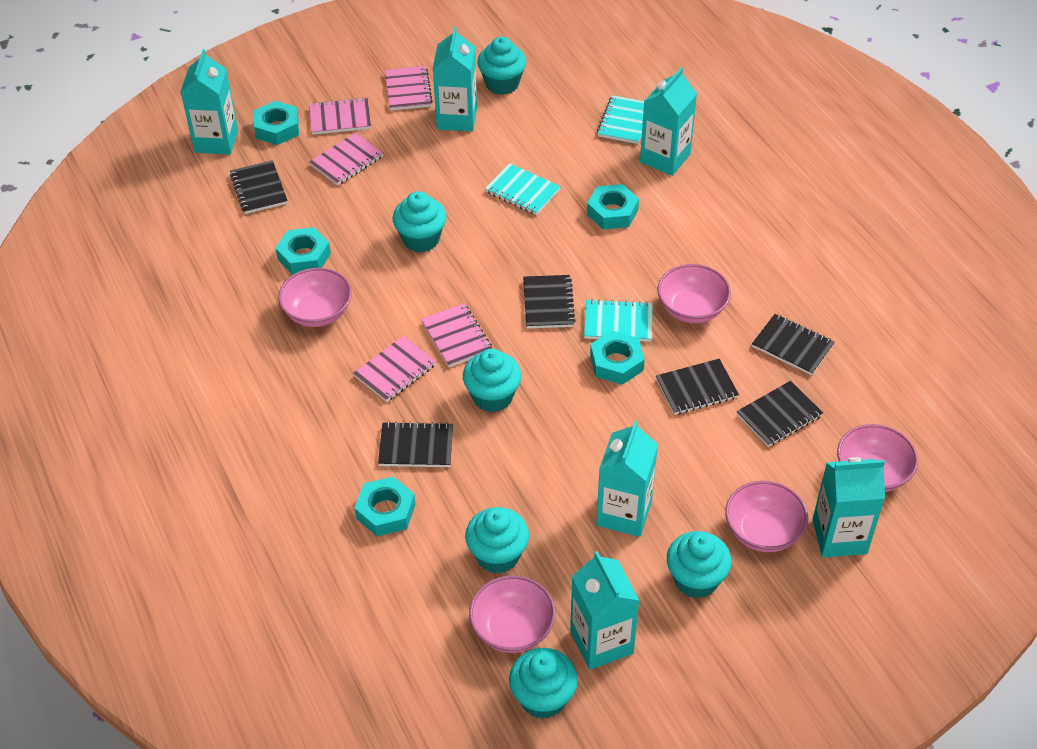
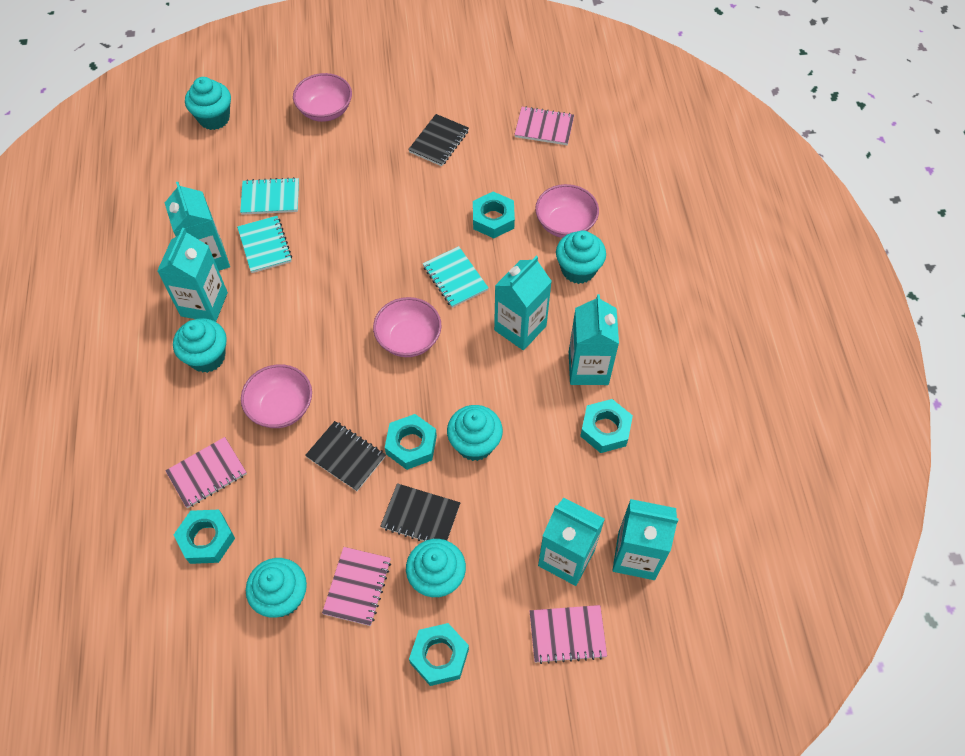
black notebook: 6 -> 3
pink bowl: 5 -> 4
pink notebook: 5 -> 4

